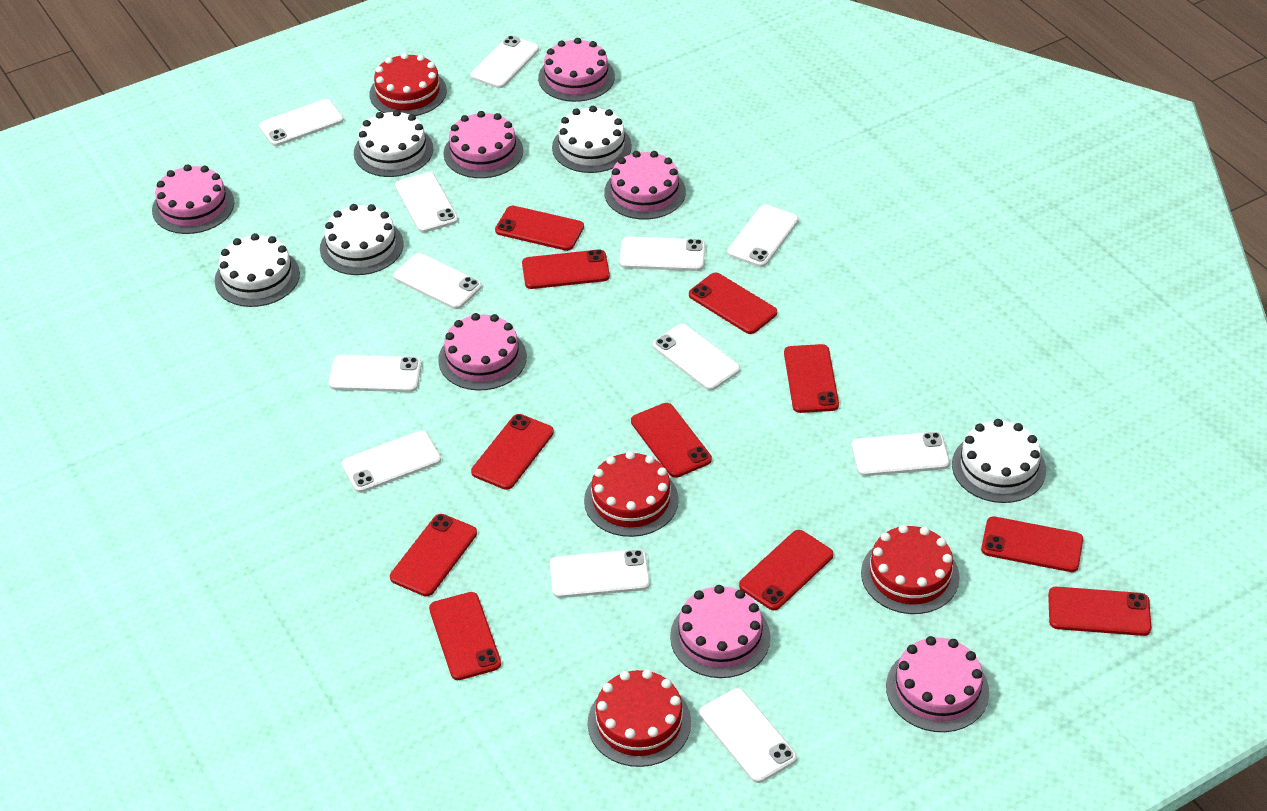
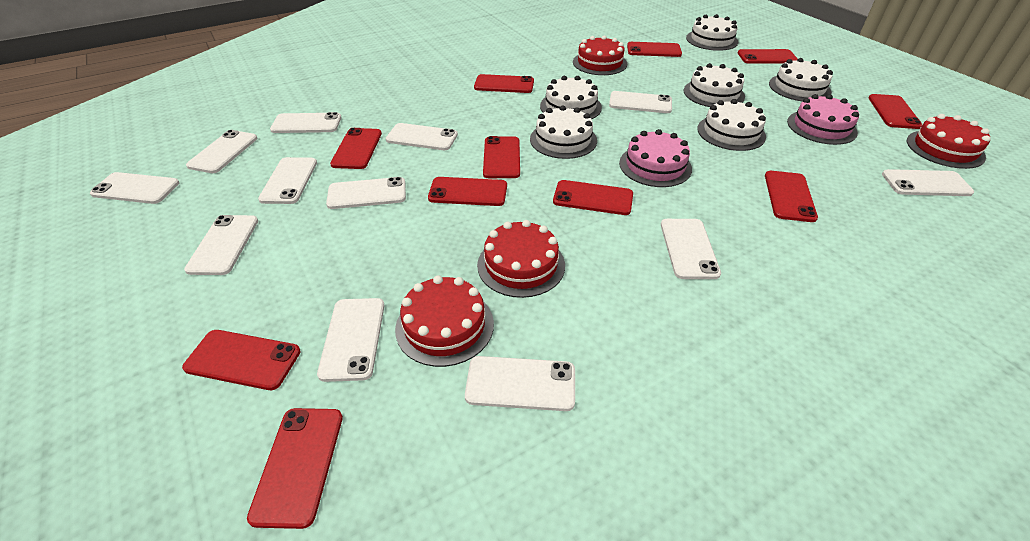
pink cake: 7 -> 2
white cake: 5 -> 6

